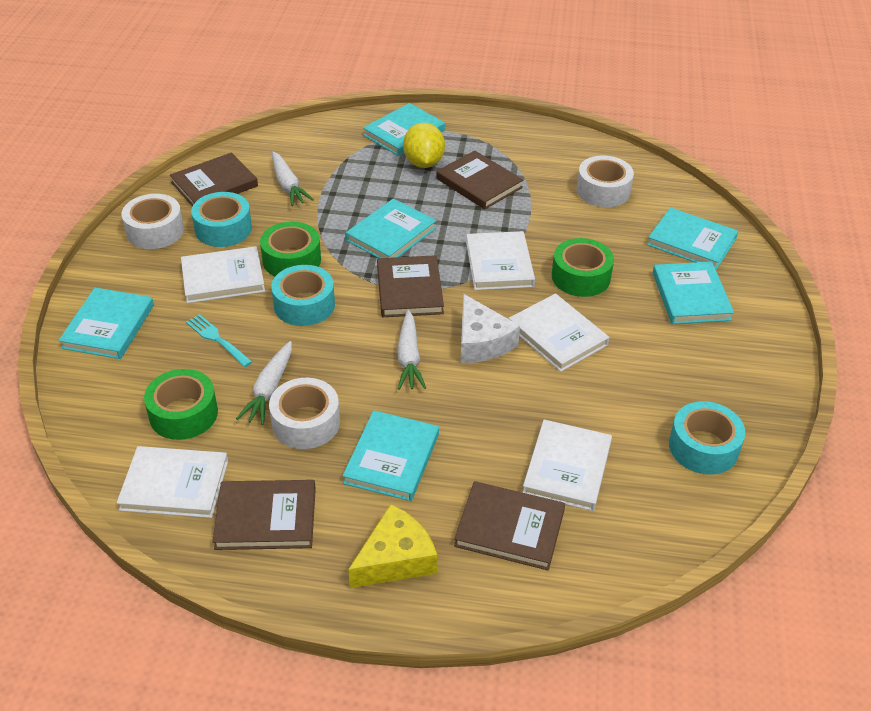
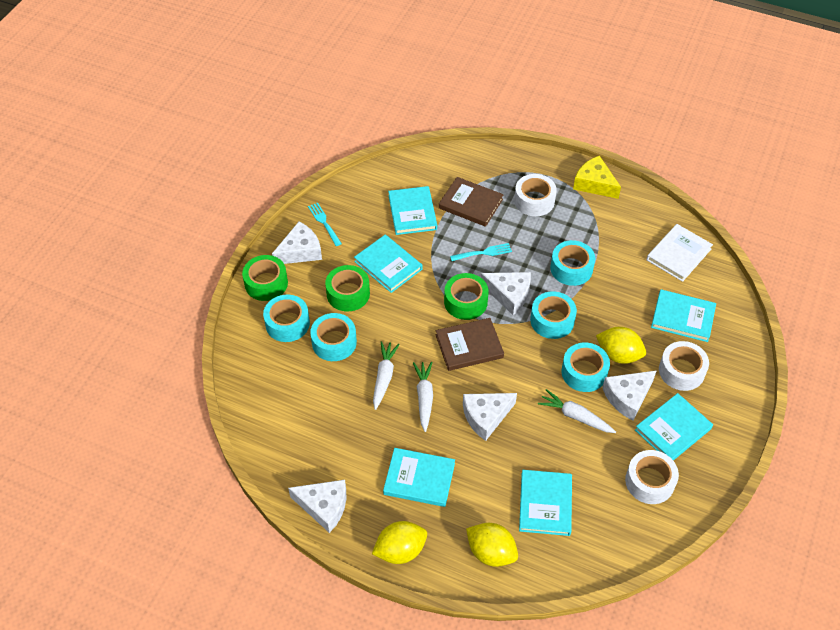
brown book: 5 -> 2
turquoise fork: 1 -> 2
turquoise tape: 3 -> 5
white book: 5 -> 1
white cheese: 1 -> 5
yellow lemon: 1 -> 3

